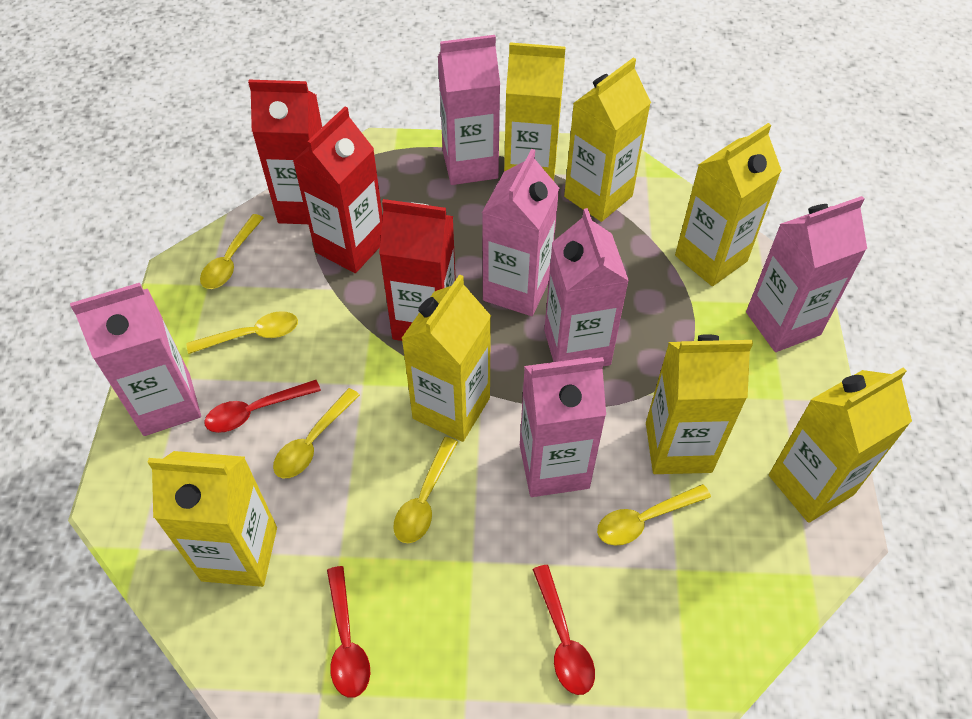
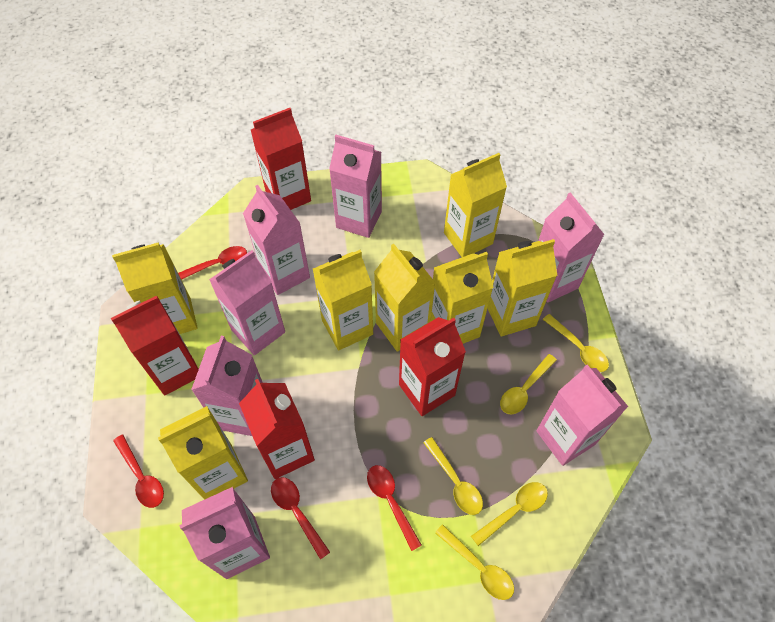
pink carton: 6 -> 7
red carton: 3 -> 4
red spoon: 3 -> 4

